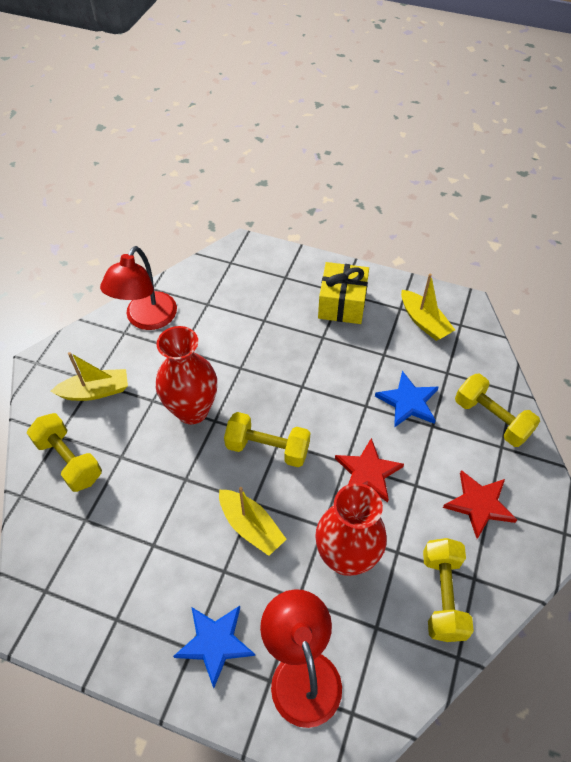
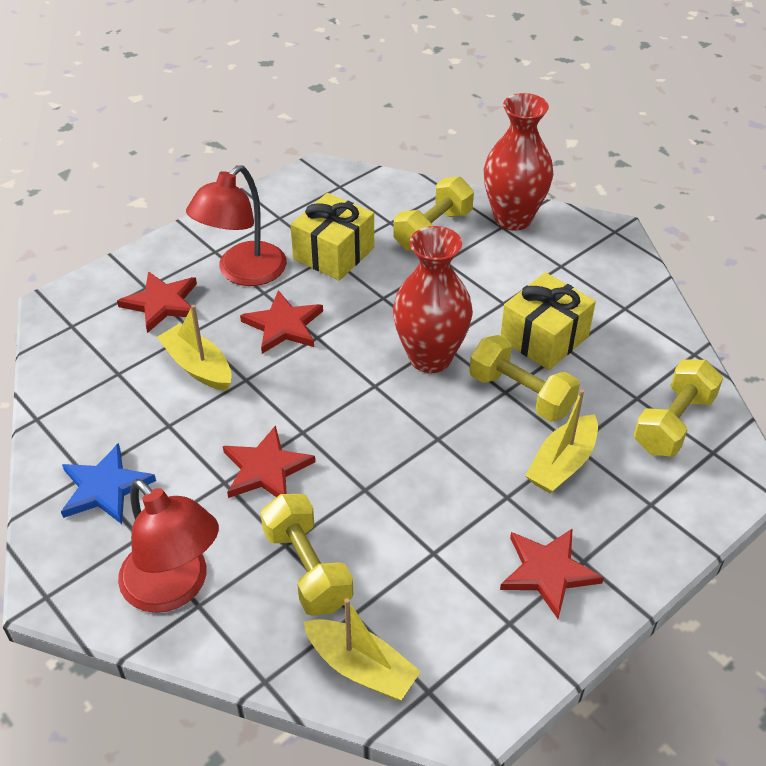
blue star: 2 -> 1
red star: 2 -> 4
yellow gift: 1 -> 2

